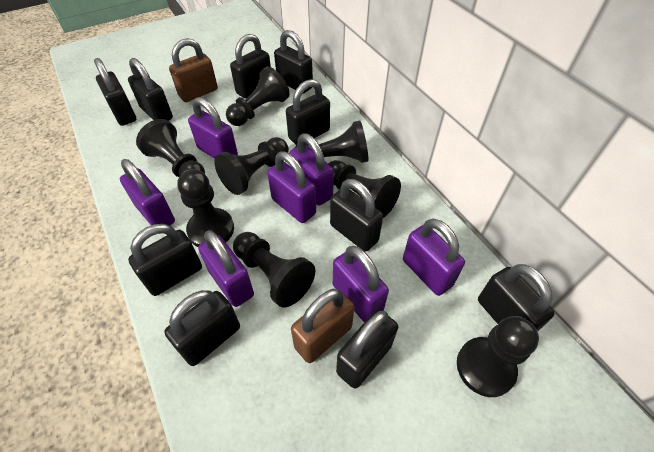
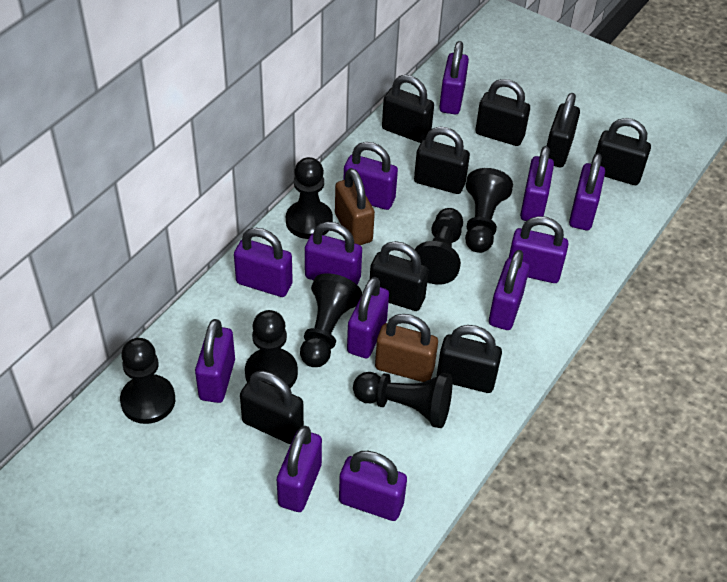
black padlock: 10 -> 8
black pawn: 8 -> 7
purple padlock: 7 -> 12

